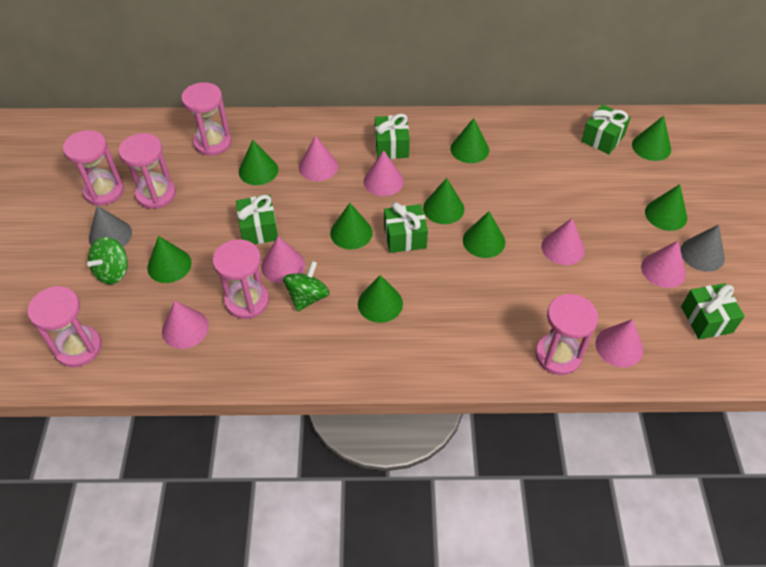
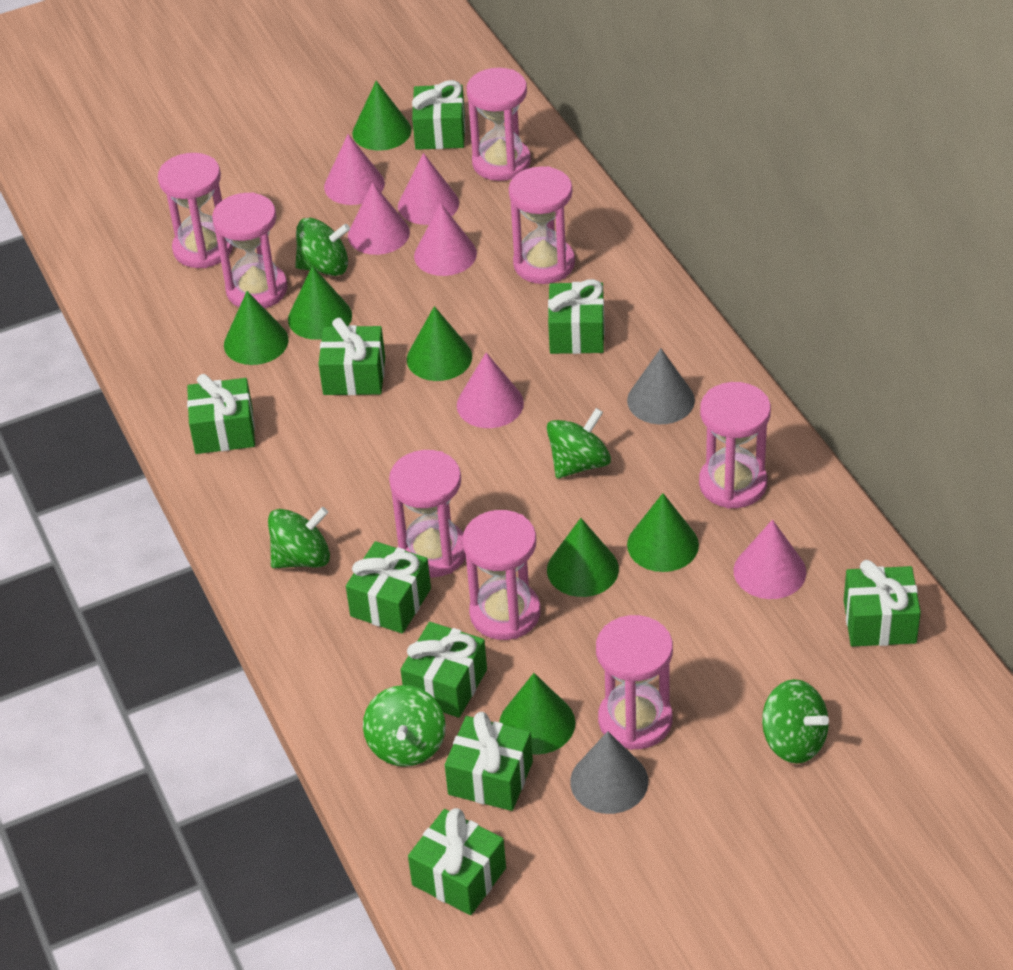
green cone: 9 -> 7
green gift: 5 -> 9
green spinning top: 2 -> 5
pink cone: 7 -> 6
pink hourglass: 6 -> 8

